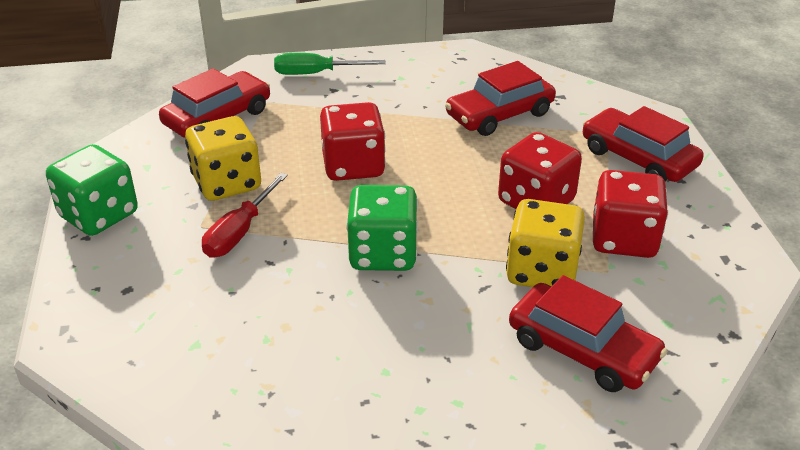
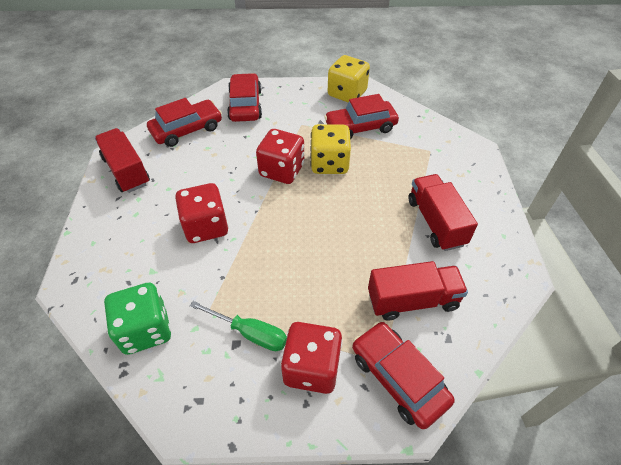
green dice: 2 -> 1
red screwdriver: 1 -> 0
red truck: 0 -> 3

